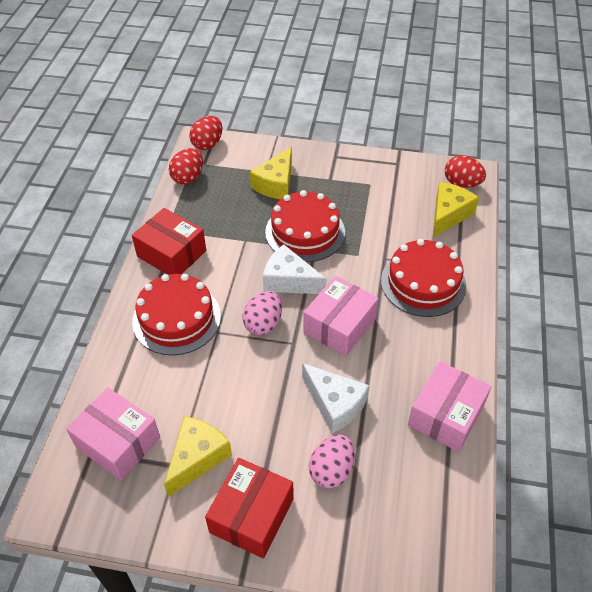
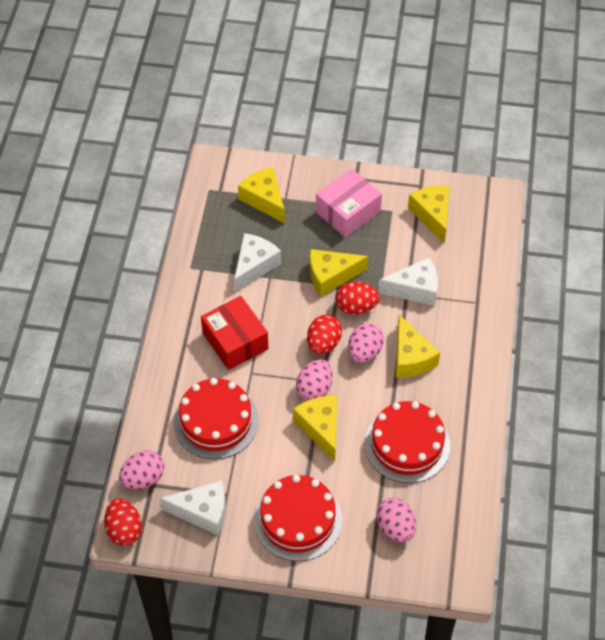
pink box: 3 -> 1
pink egg: 2 -> 4
red box: 2 -> 1
white cheese: 2 -> 3
yellow cheese: 3 -> 5

